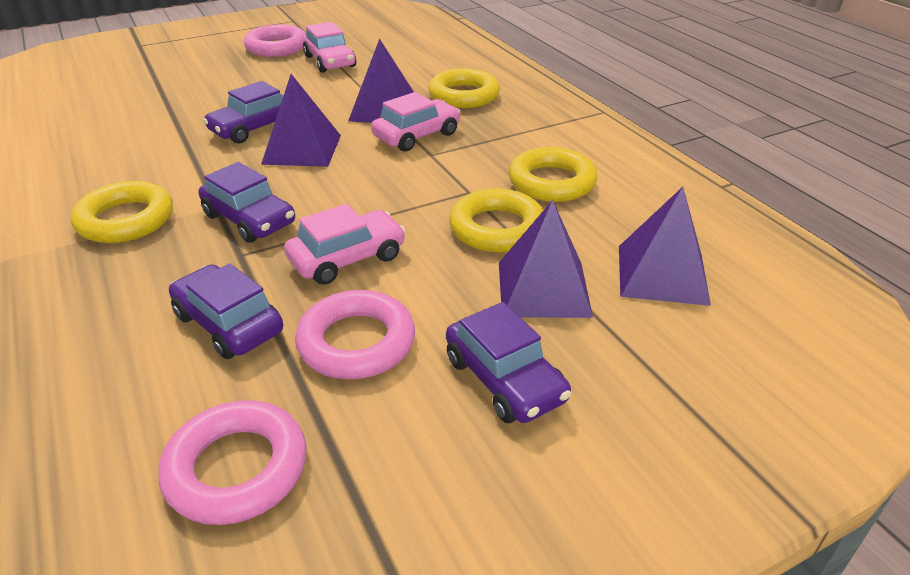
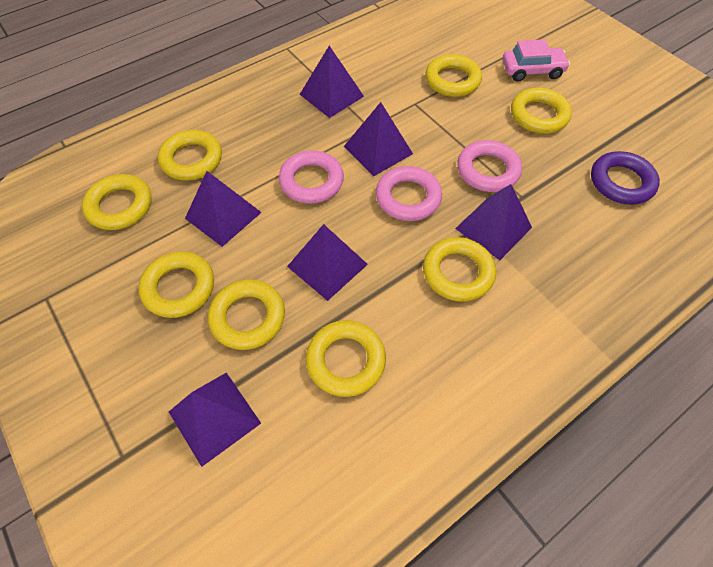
pink car: 3 -> 1
purple car: 4 -> 0
purple pyramid: 4 -> 6
purple ring: 0 -> 1
yellow ring: 4 -> 8

